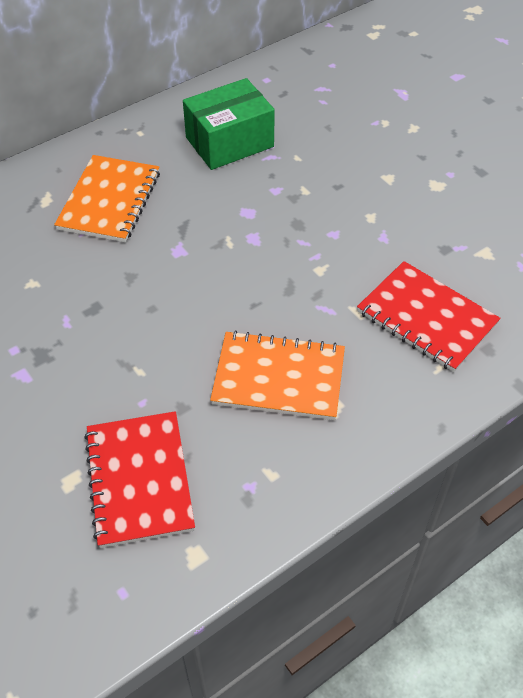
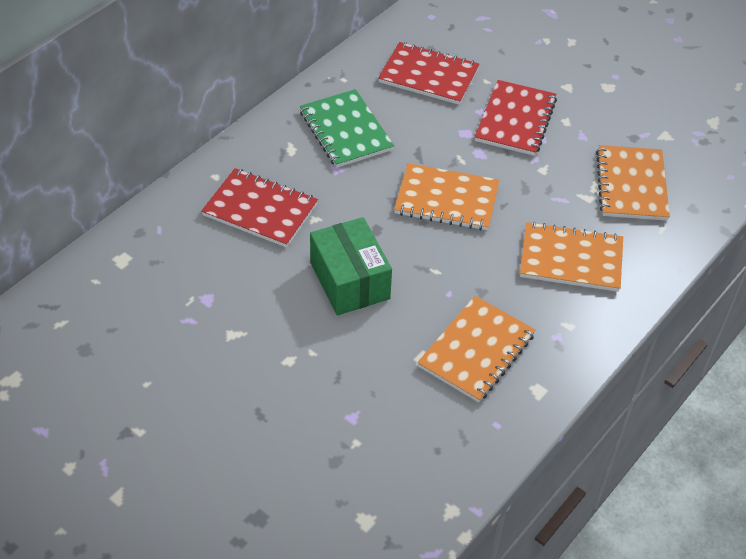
green notebook: 0 -> 1
orange notebook: 2 -> 4
red notebook: 2 -> 3

